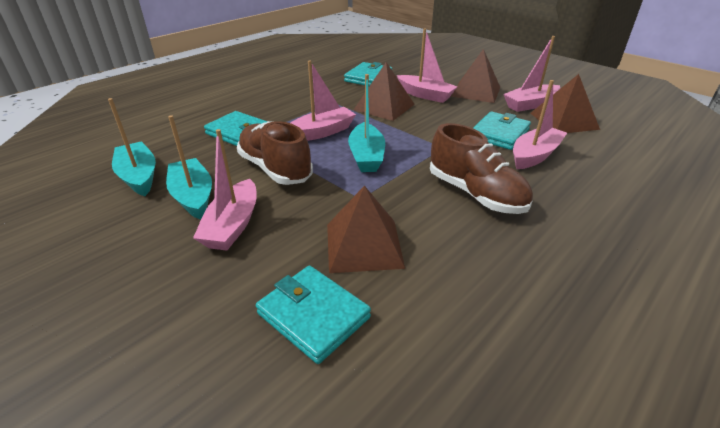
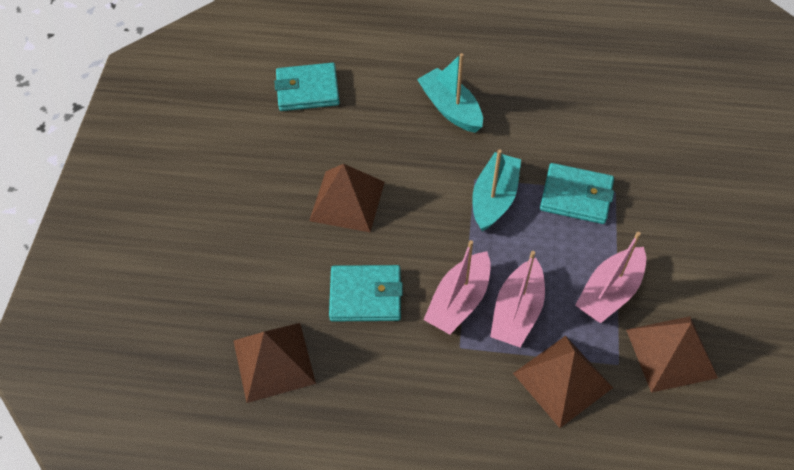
brown shoe: 2 -> 0
pink boat: 5 -> 3
turquoise boat: 3 -> 2
turquoise wallet: 4 -> 3

